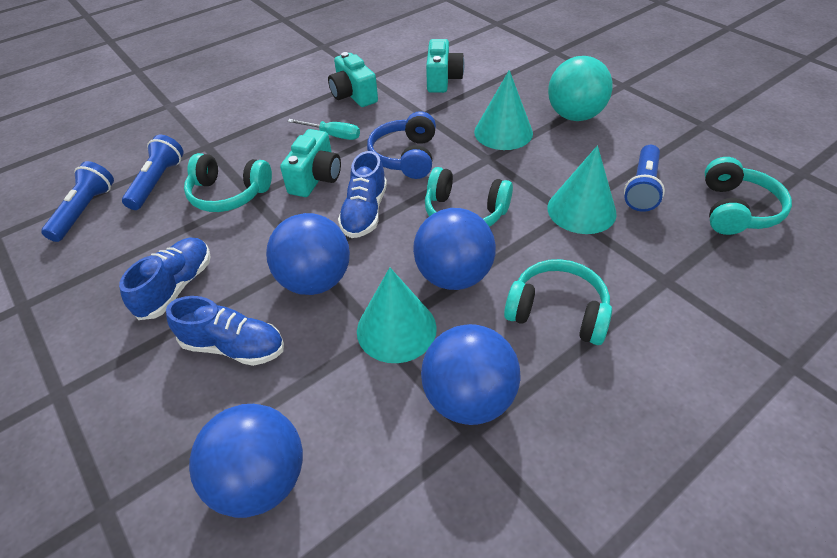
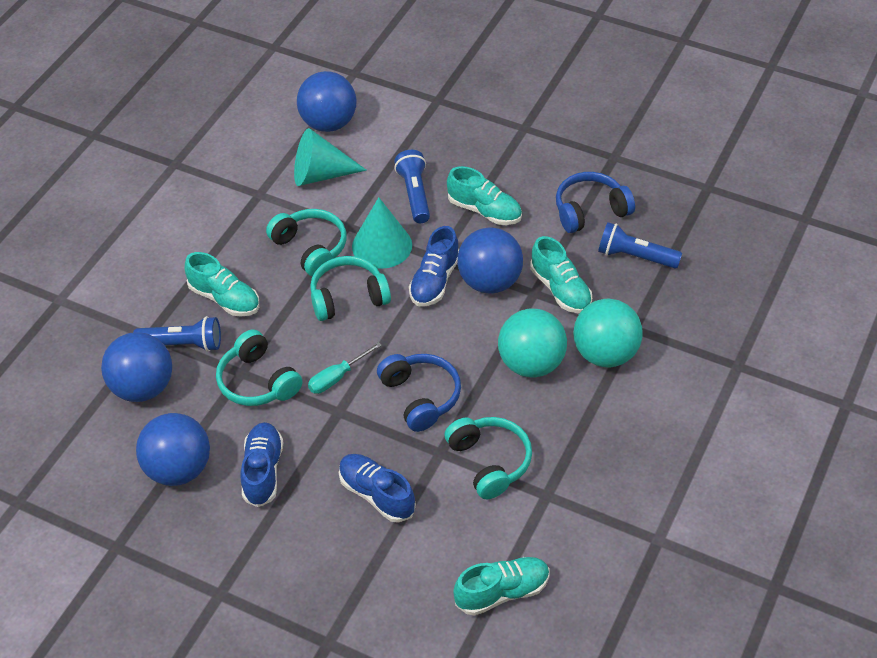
blue headphones: 1 -> 2
turquoise ball: 1 -> 2
turquoise camera: 3 -> 0
turquoise cone: 3 -> 2
turquoise shoe: 0 -> 4

